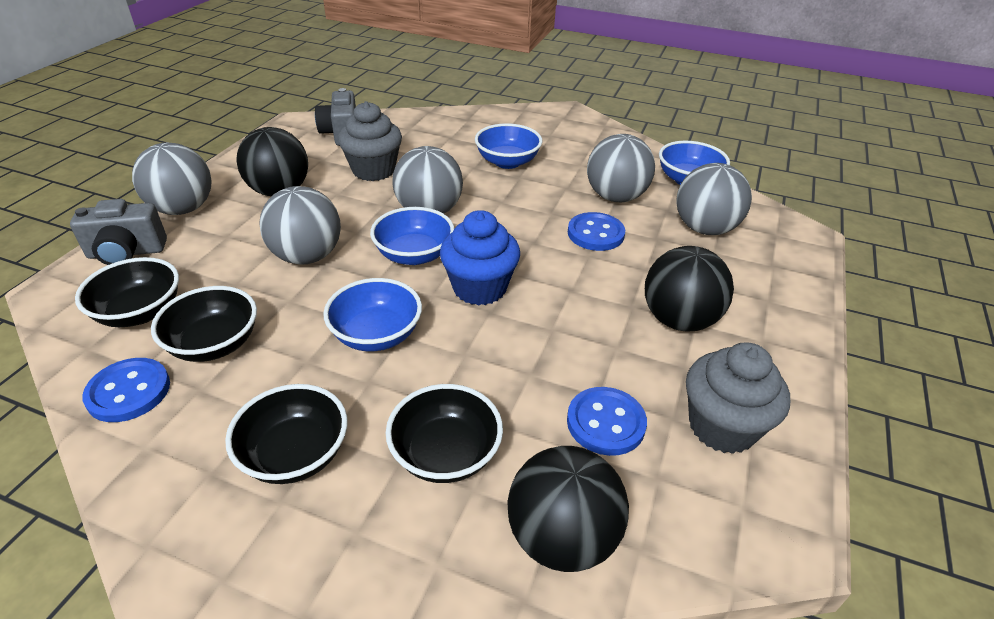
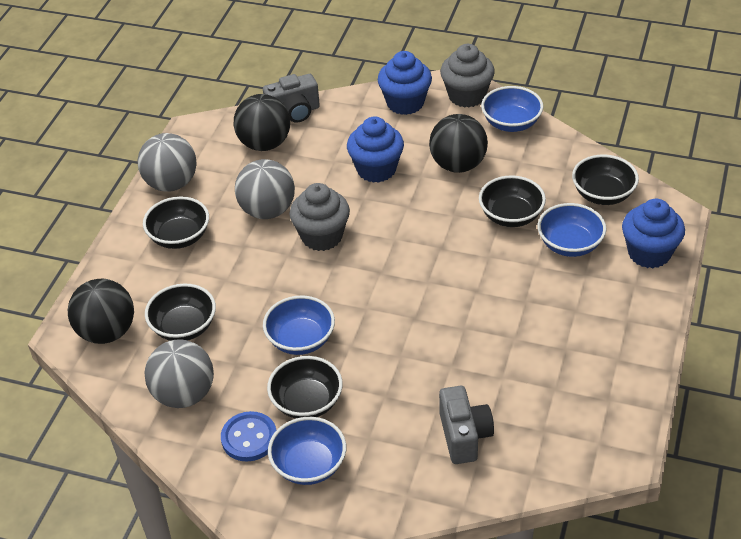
black bowl: 4 -> 5
blue button: 3 -> 1
blue cupcake: 1 -> 3
grey ball: 5 -> 3

